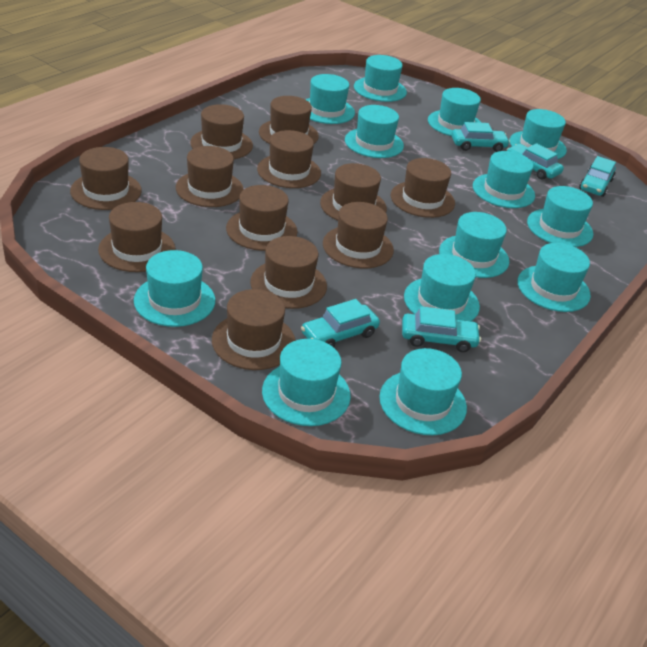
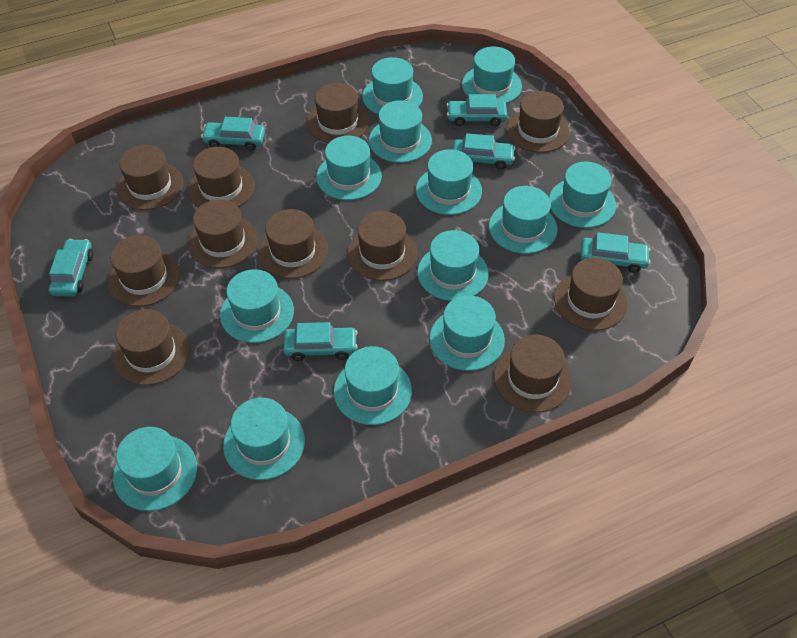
brown hat: 12 -> 11
turquoise car: 5 -> 6

